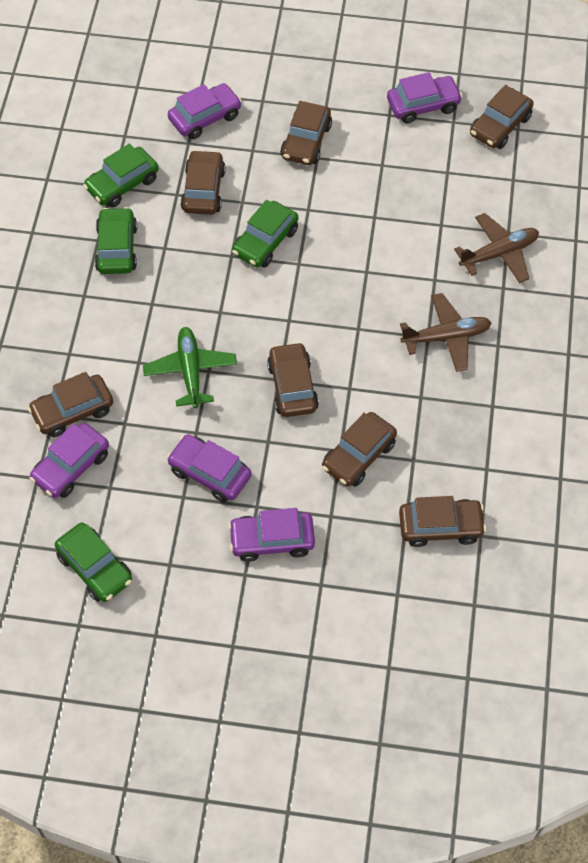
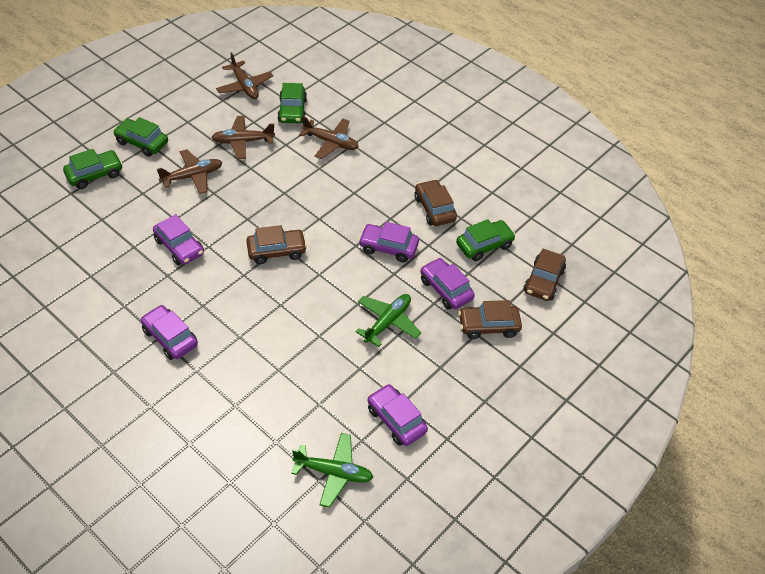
brown car: 7 -> 4
brown plane: 2 -> 4
green plane: 1 -> 2

